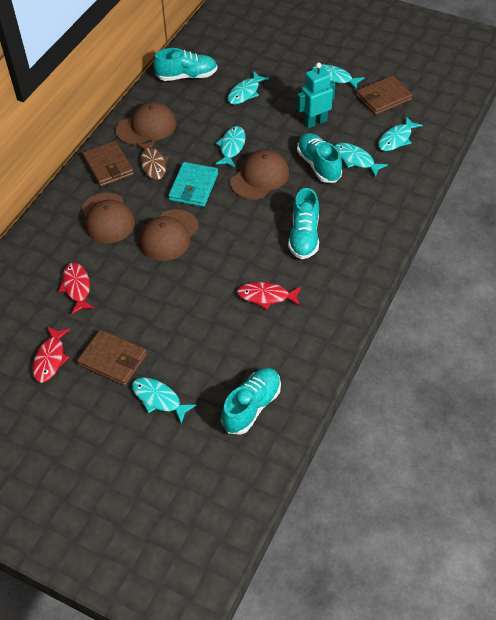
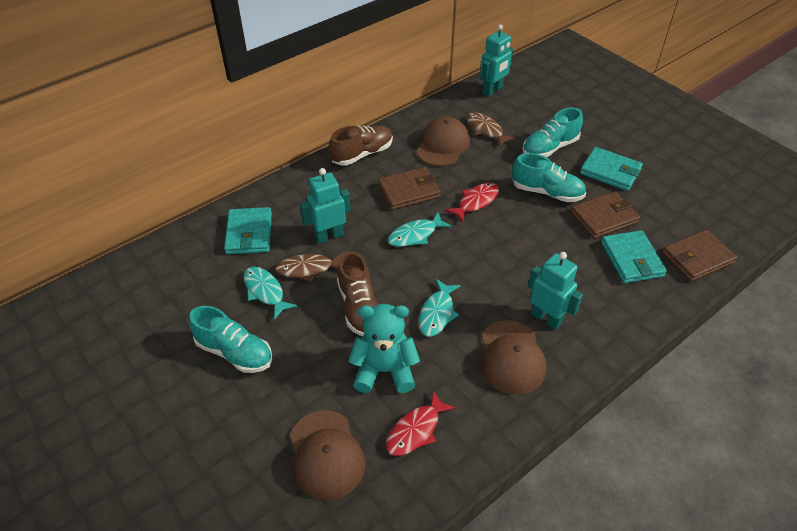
brown cap: 4 -> 3
brown fish: 1 -> 2
brown shoe: 0 -> 2
red fish: 3 -> 2
turquoise fish: 6 -> 3
turquoise robot: 1 -> 3
turquoise shoe: 4 -> 3
turquoise teddy bear: 0 -> 1
turquoise wallet: 1 -> 3

